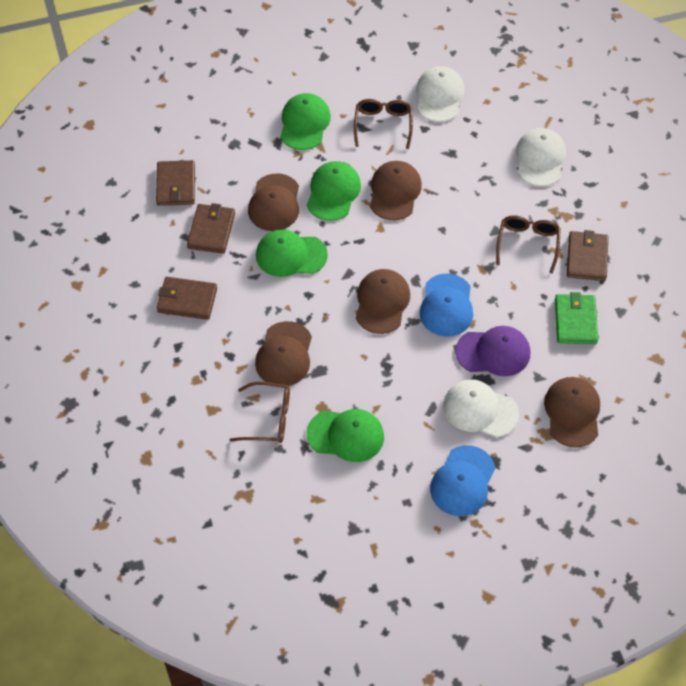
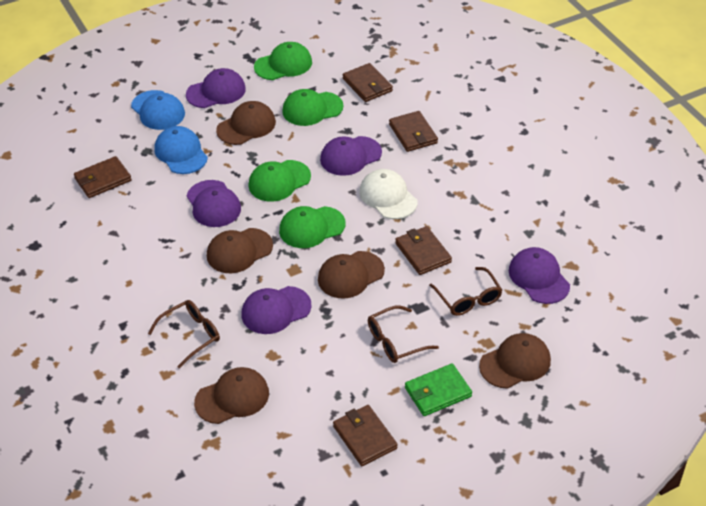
brown wallet: 4 -> 5
purple cap: 1 -> 5
white cap: 3 -> 1

